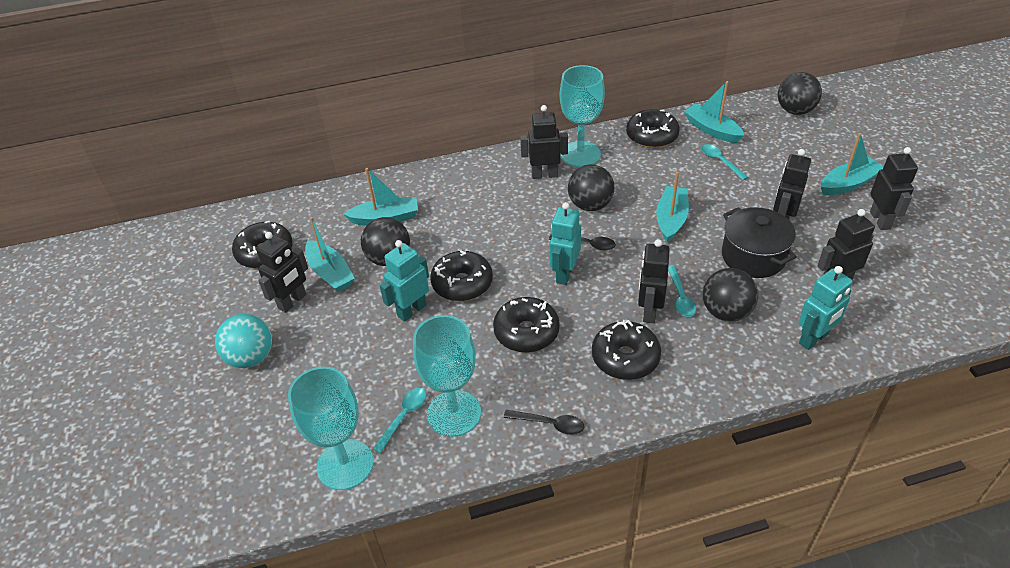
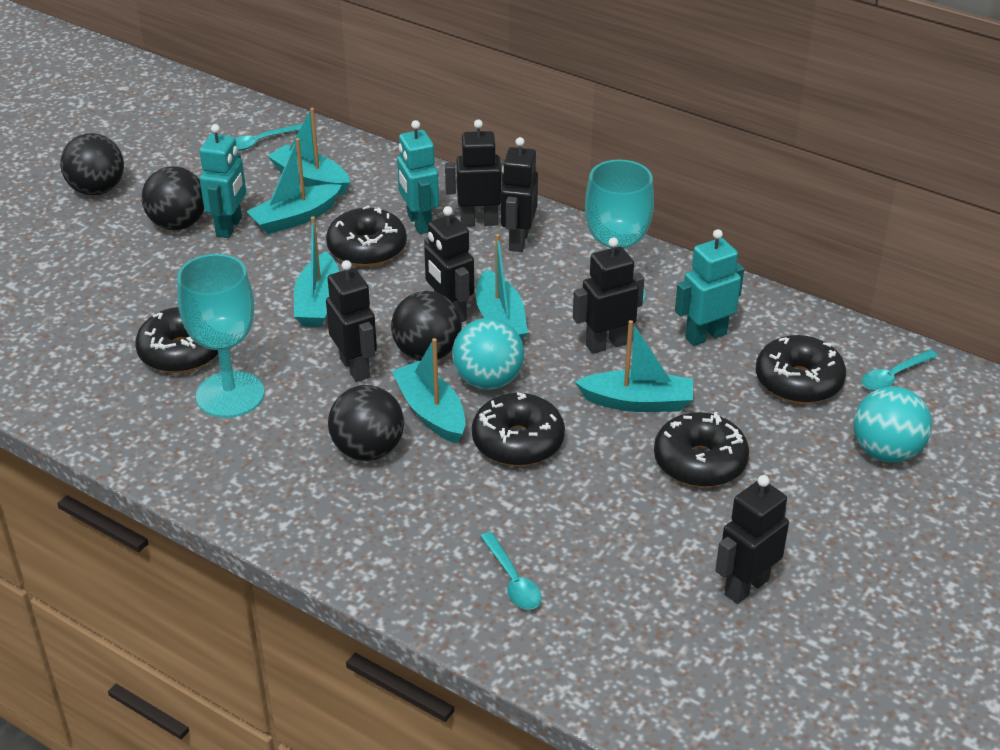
black pot: 1 -> 0
black spoon: 2 -> 0
turquoise ball: 1 -> 2
turquoise boat: 5 -> 6
turquoise goblet: 3 -> 2

